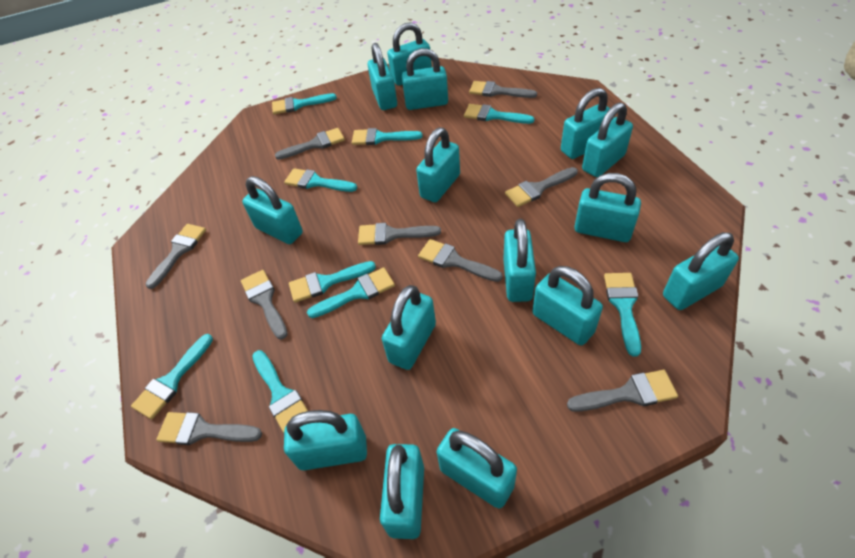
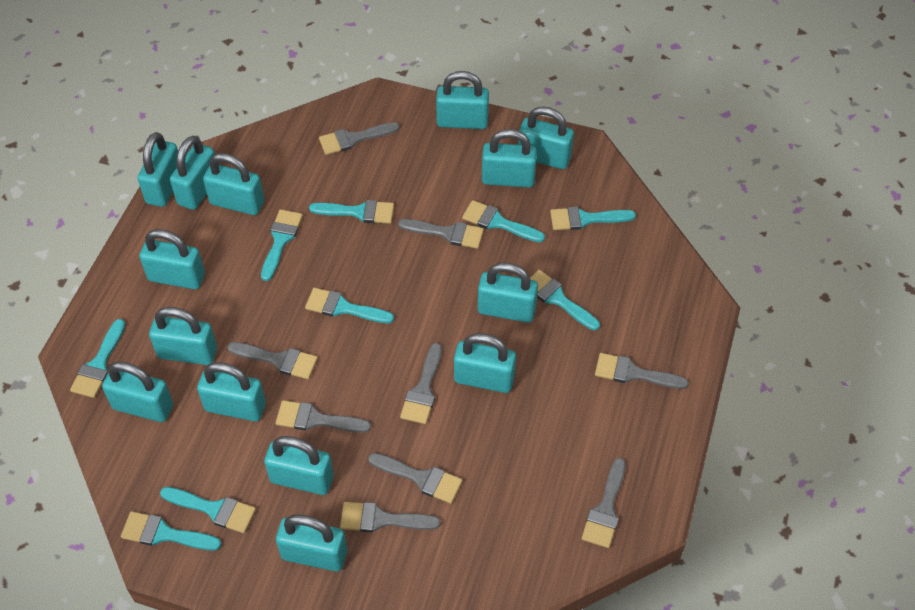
turquoise padlock: 15 -> 14

